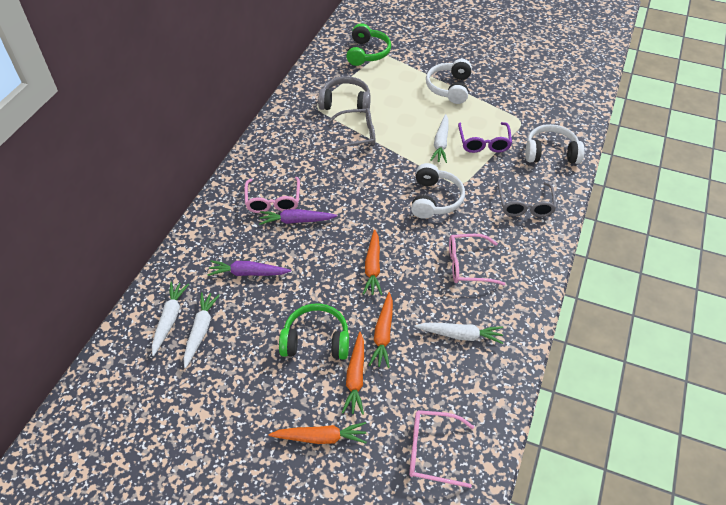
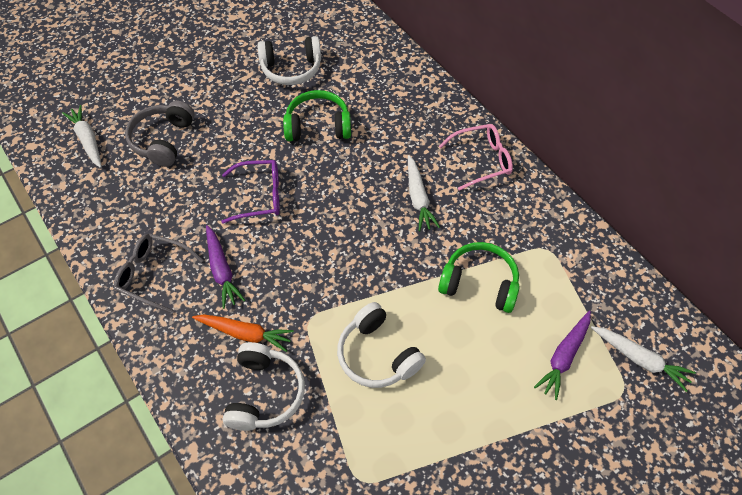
grey glasses: 2 -> 1
orange carrot: 4 -> 1
pink glasses: 3 -> 1
white carrot: 4 -> 3

